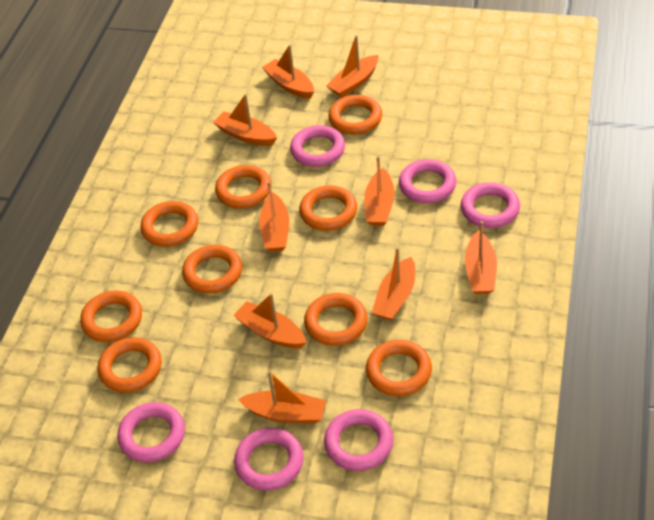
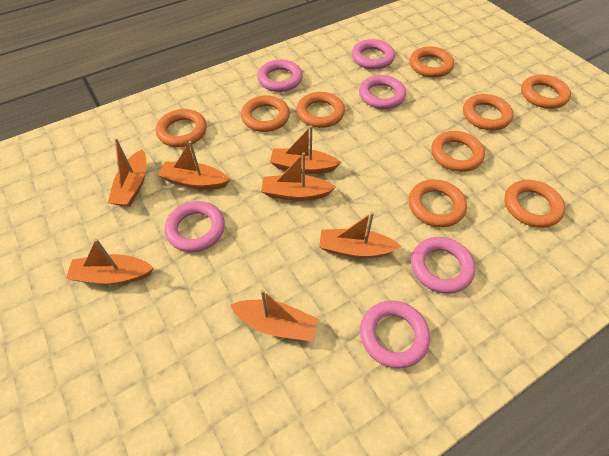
orange boat: 9 -> 7

